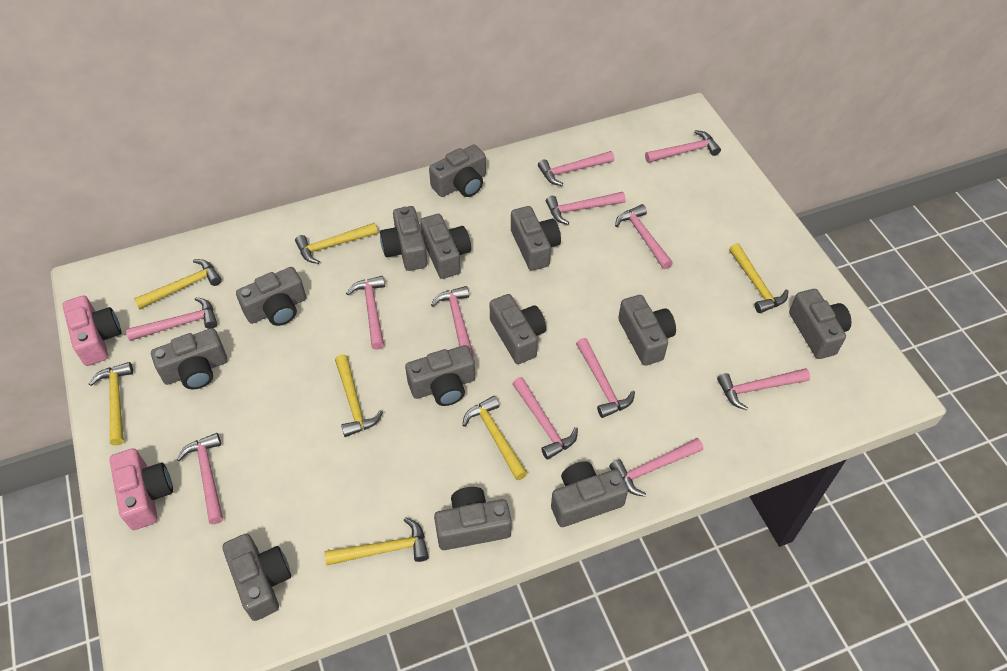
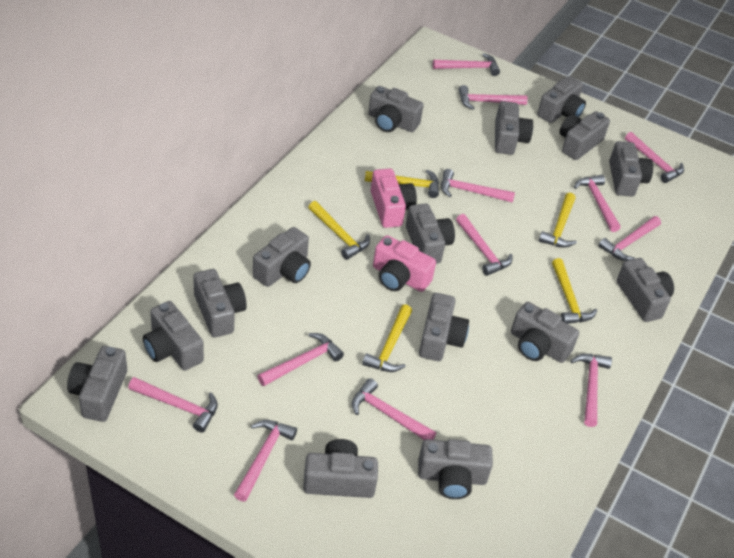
grey camera: 13 -> 15
yellow hammer: 7 -> 5

